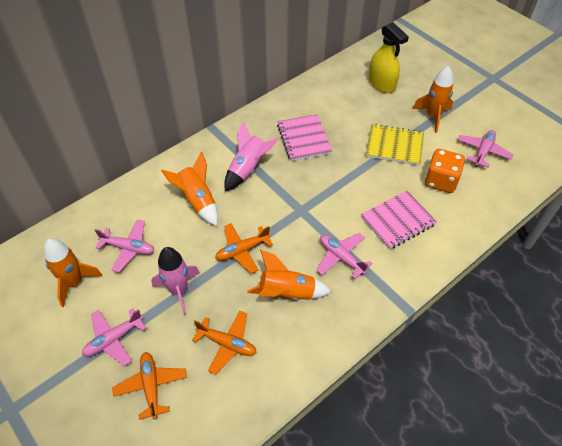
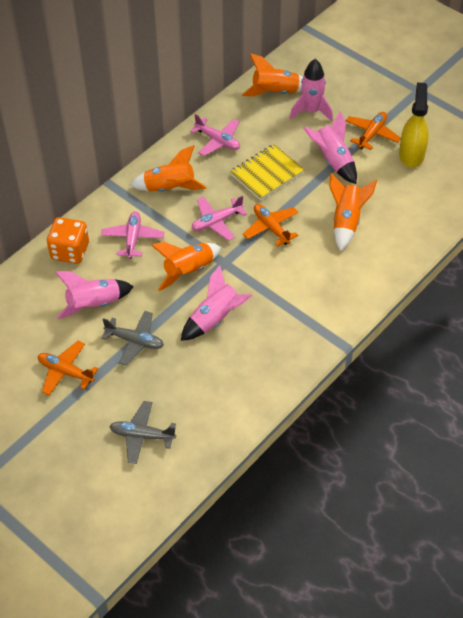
grey plane: 0 -> 2
pink notebook: 2 -> 0
pink plane: 4 -> 3
pink rocket: 2 -> 4

